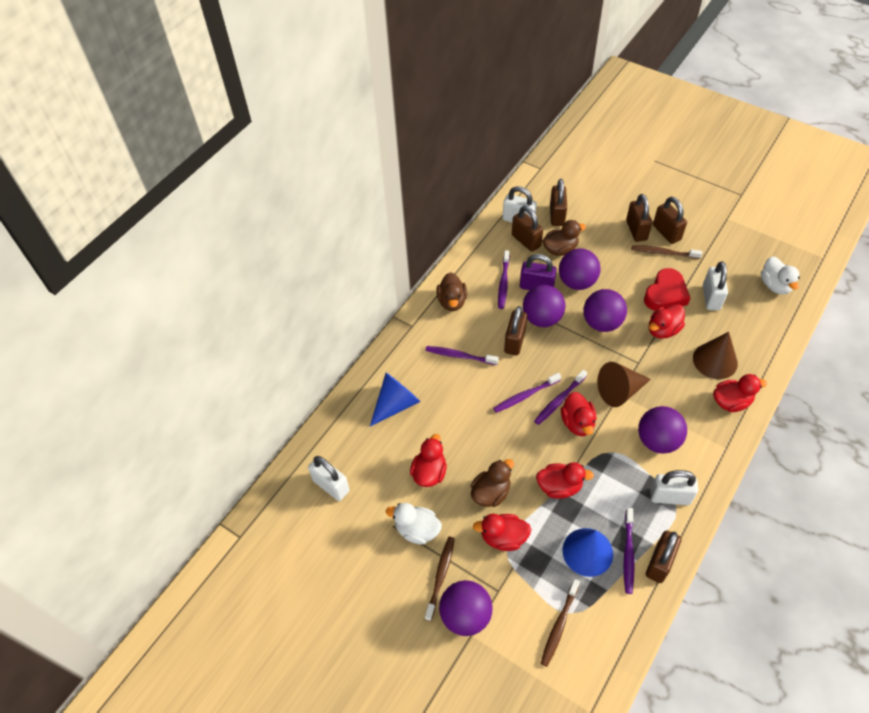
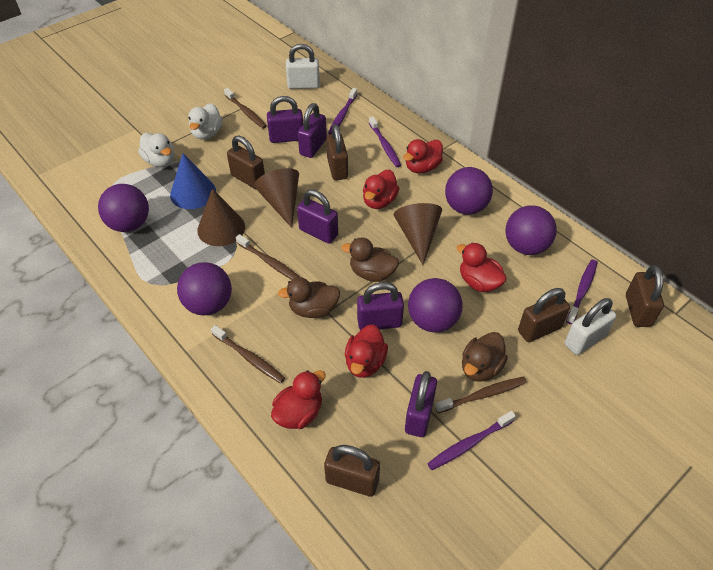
blue cone: 2 -> 1
brown cone: 2 -> 3
brown padlock: 6 -> 5
brown toothbrush: 3 -> 4
purple padlock: 1 -> 5
purple toothbrush: 5 -> 4
red duck: 6 -> 5
red heart: 1 -> 0
white padlock: 4 -> 2

